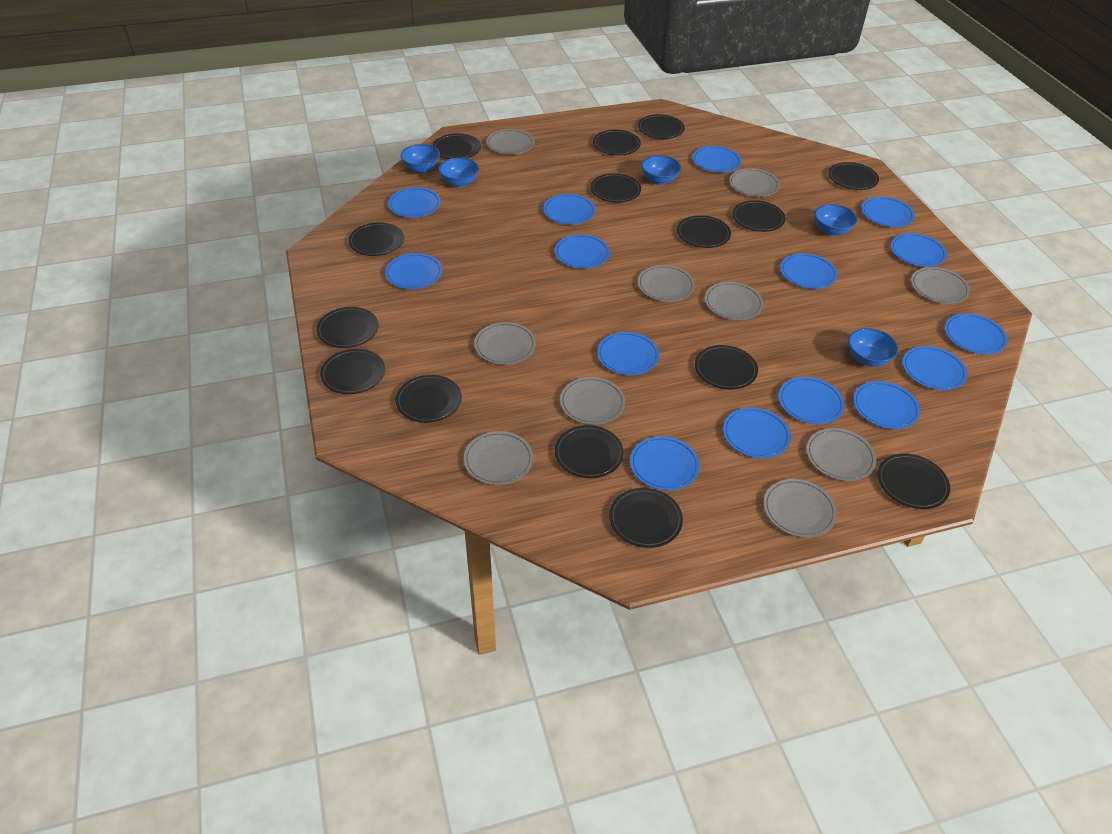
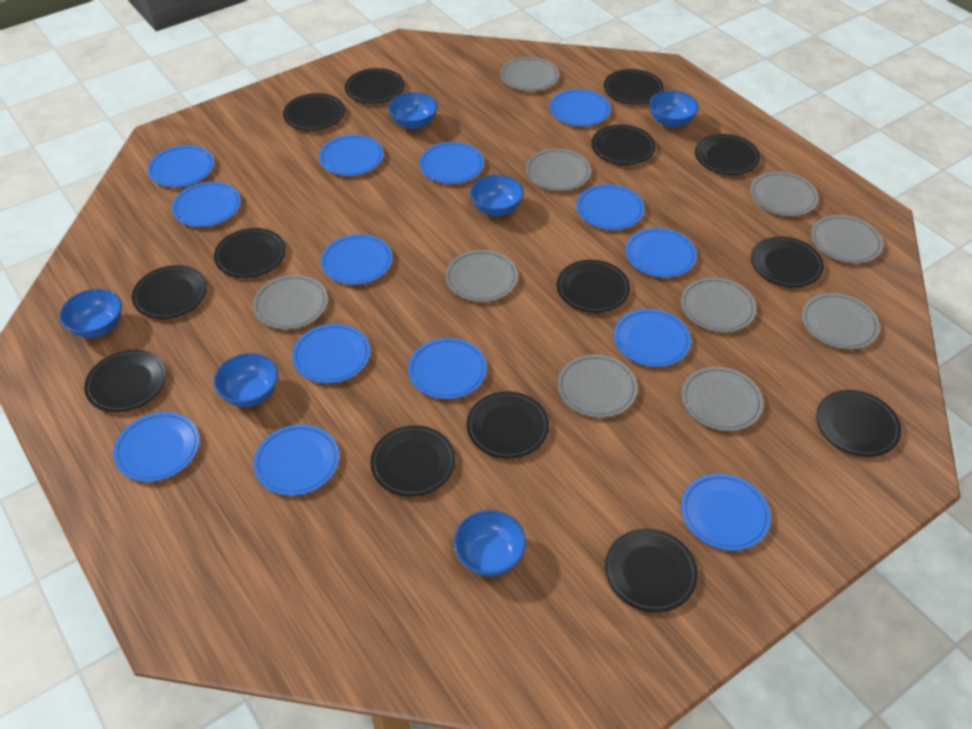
black plate: 15 -> 14
blue bowl: 5 -> 6
blue plate: 15 -> 14

